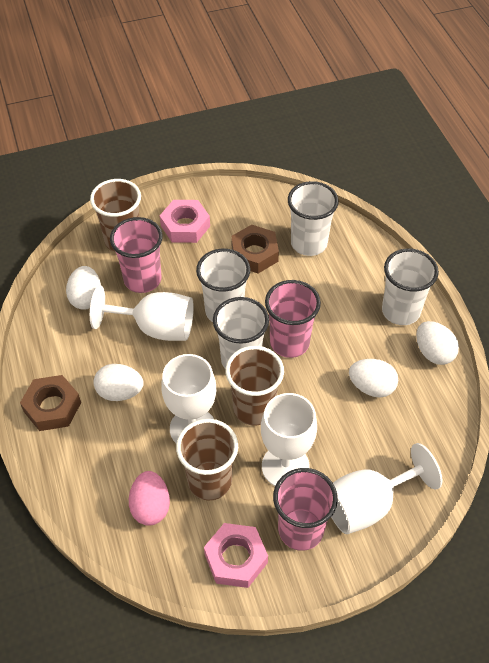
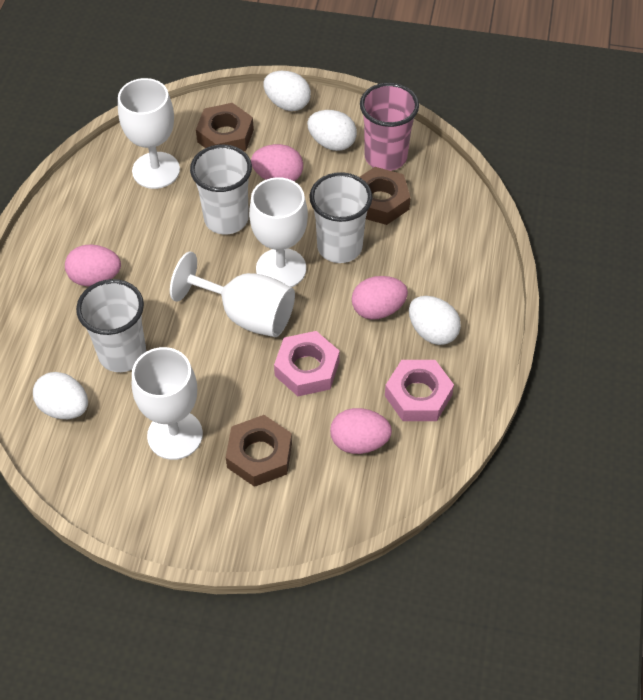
brown cup: 3 -> 0
brown nut: 2 -> 3
pink cup: 3 -> 1
pink egg: 1 -> 4
white cup: 4 -> 3

